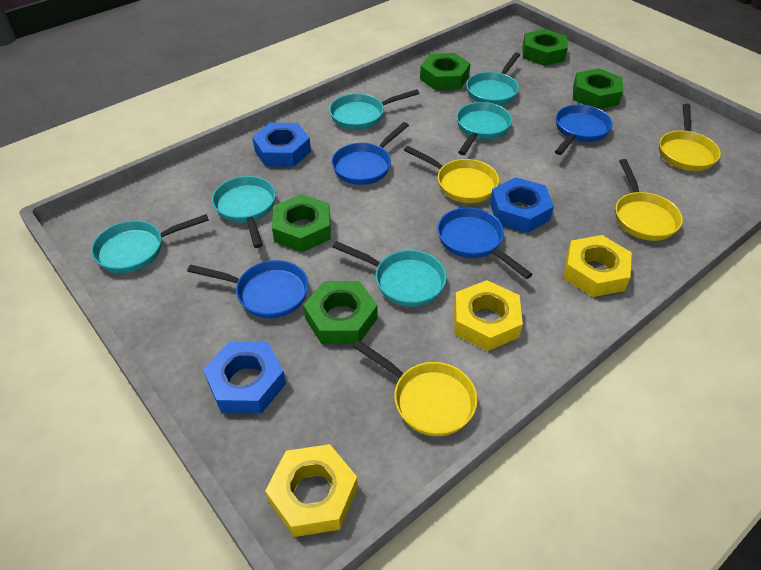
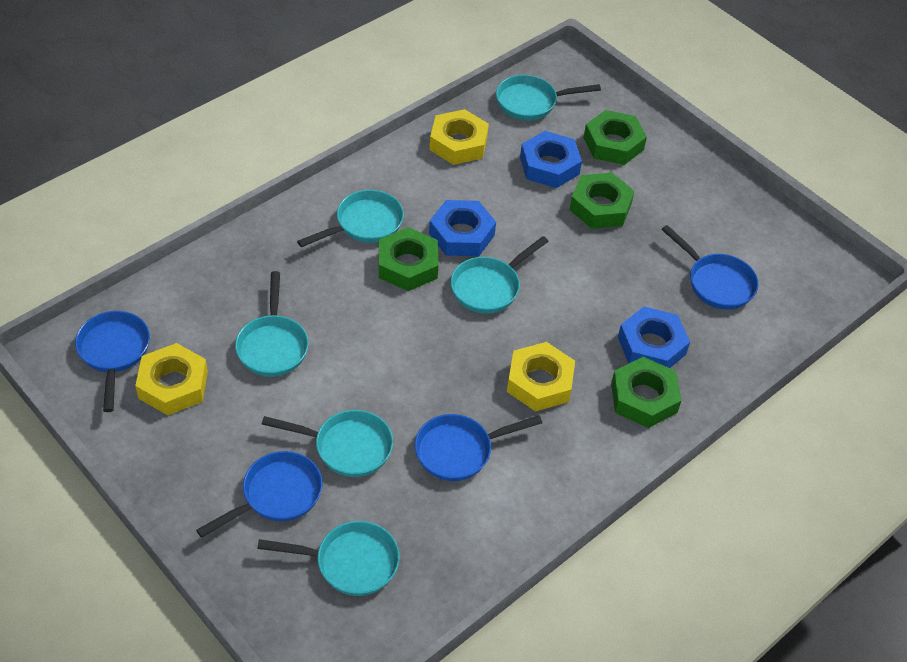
green nut: 5 -> 4
yellow pan: 4 -> 0

